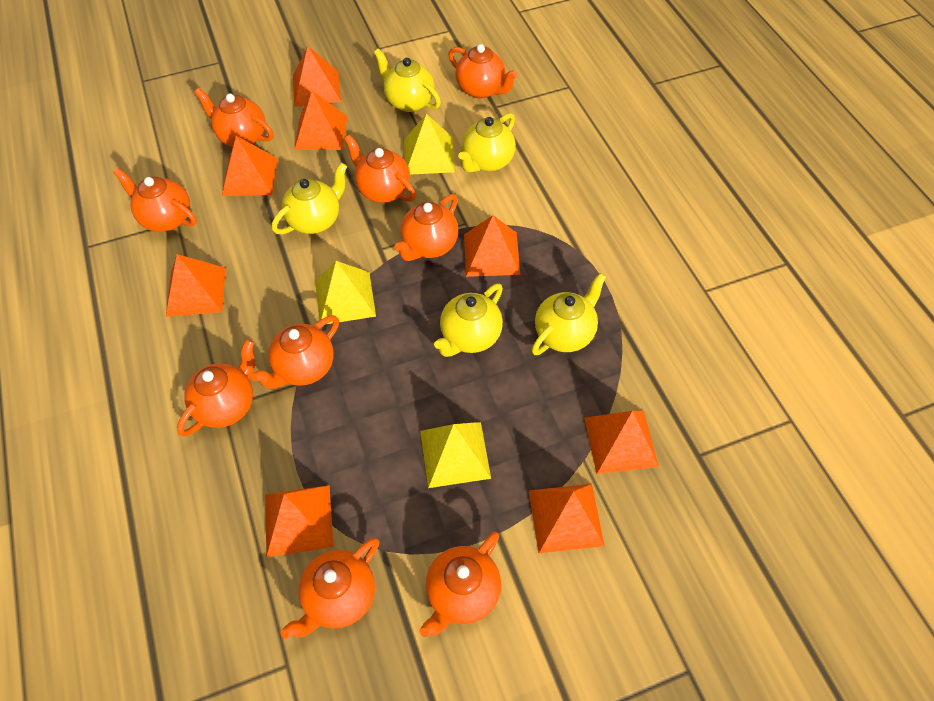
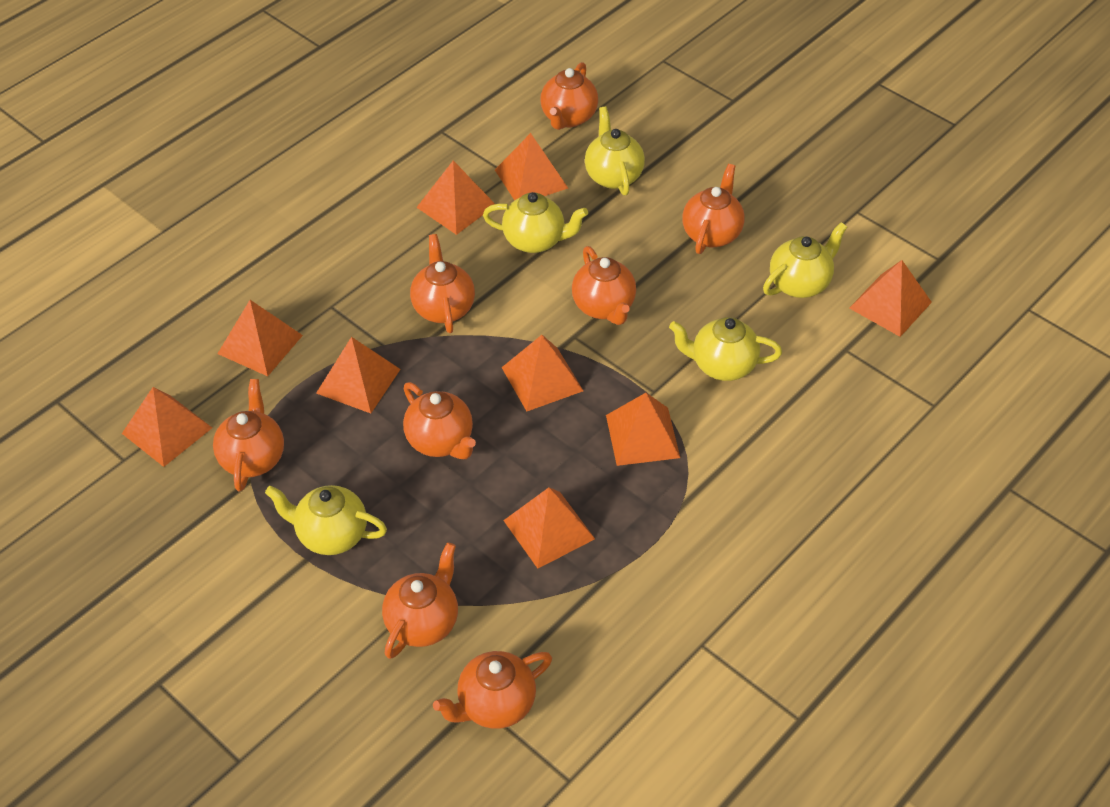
orange pyramid: 8 -> 9
orange teapot: 9 -> 8
yellow pyramid: 3 -> 0

